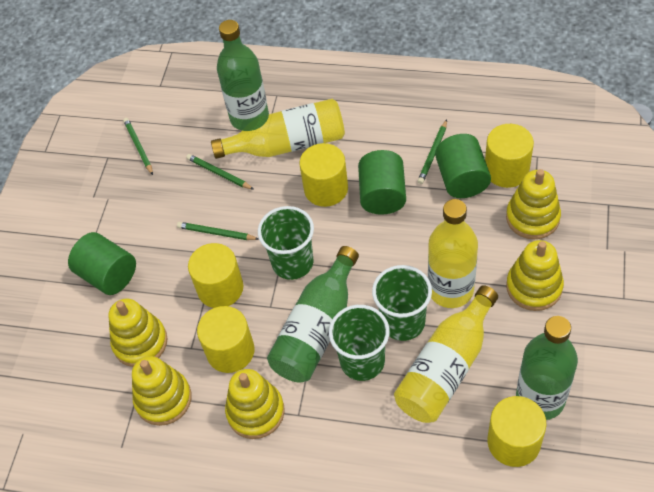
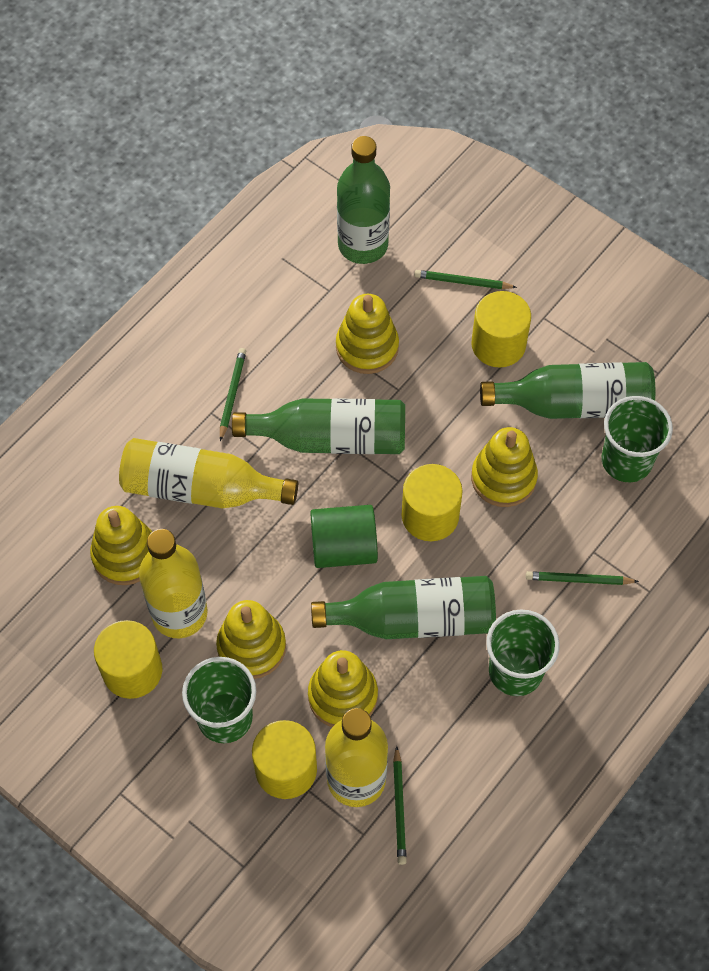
green bottle: 3 -> 4
green cylinder: 3 -> 1
yellow cylinder: 5 -> 4

